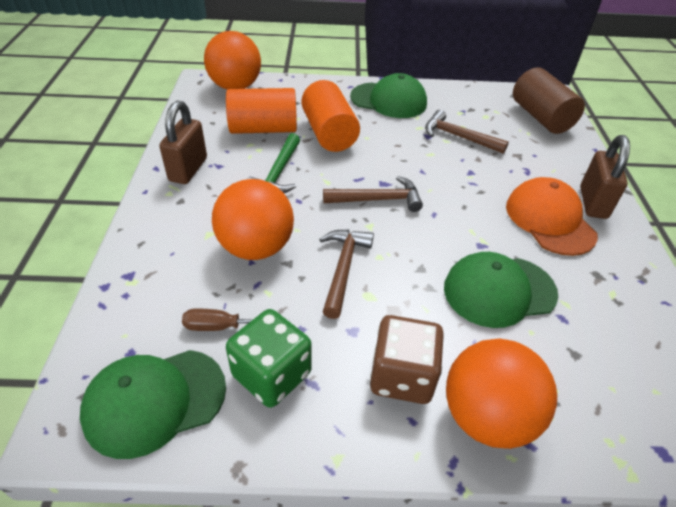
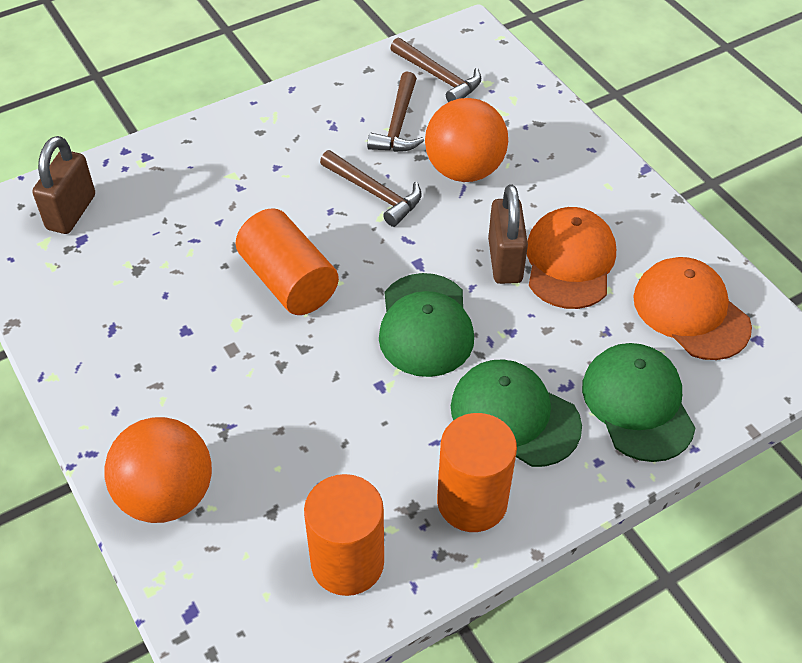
brown cylinder: 1 -> 0
brown dice: 1 -> 0
brown screwdriver: 1 -> 0
green dice: 1 -> 0
green hammer: 1 -> 0
orange ball: 3 -> 2
orange cap: 1 -> 2
orange cylinder: 2 -> 3

